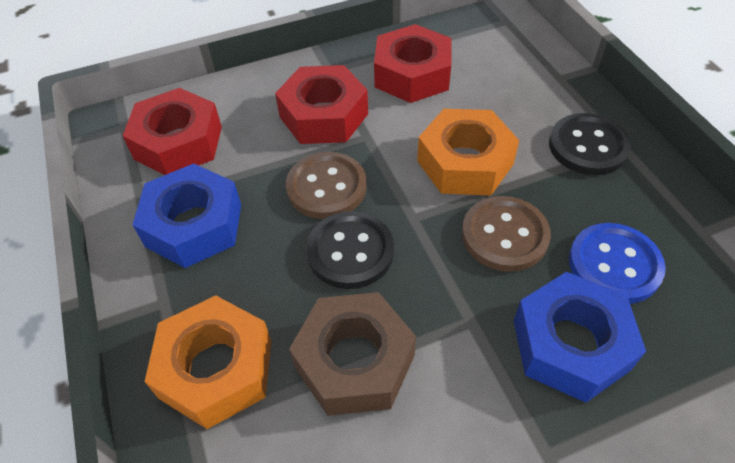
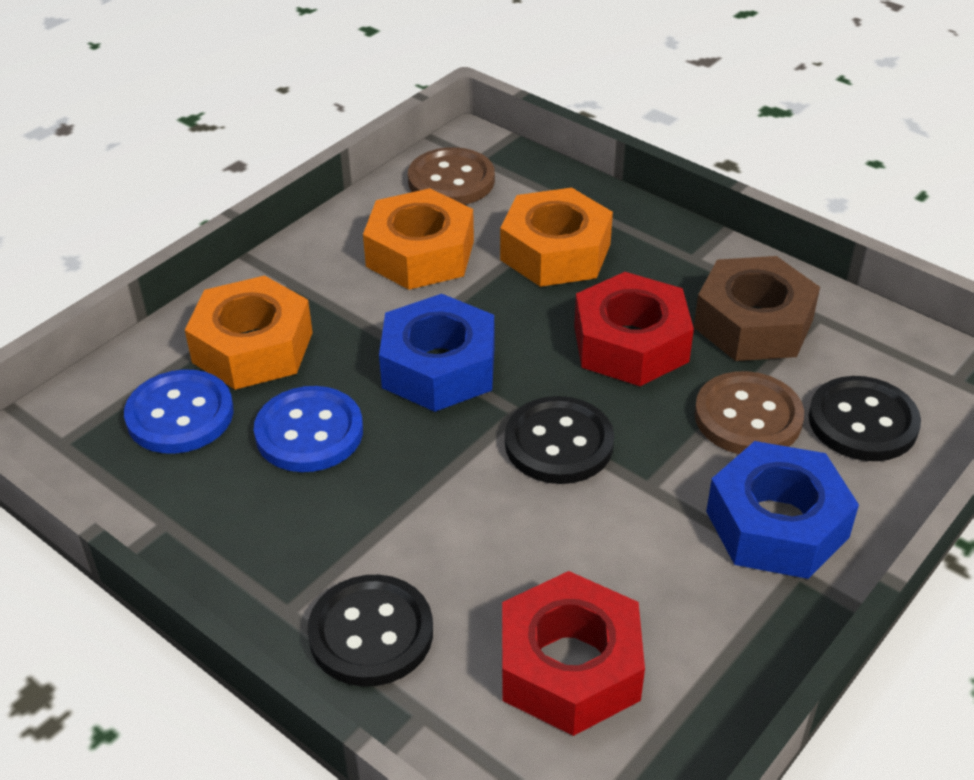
black button: 2 -> 3
blue button: 1 -> 2
orange nut: 2 -> 3
red nut: 3 -> 2

